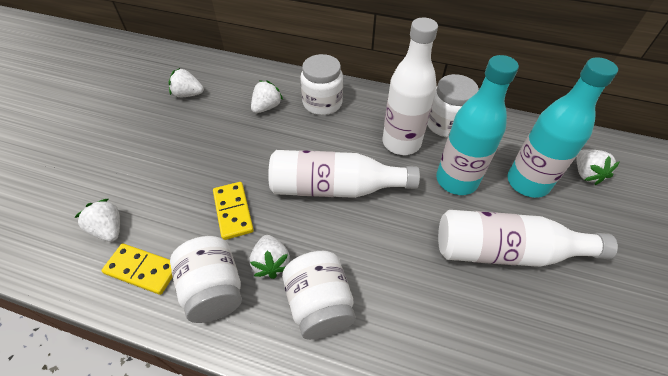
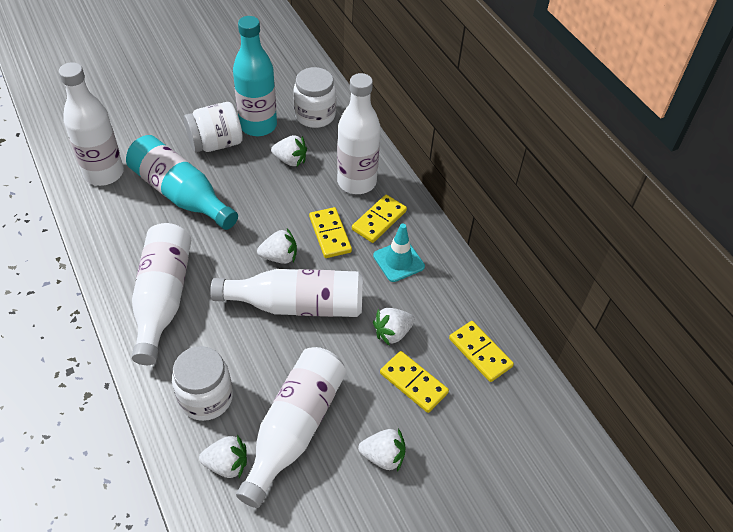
turquoise traffic cone: 0 -> 1
white bottle: 3 -> 5
white jar: 4 -> 3
yellow domino: 2 -> 4

